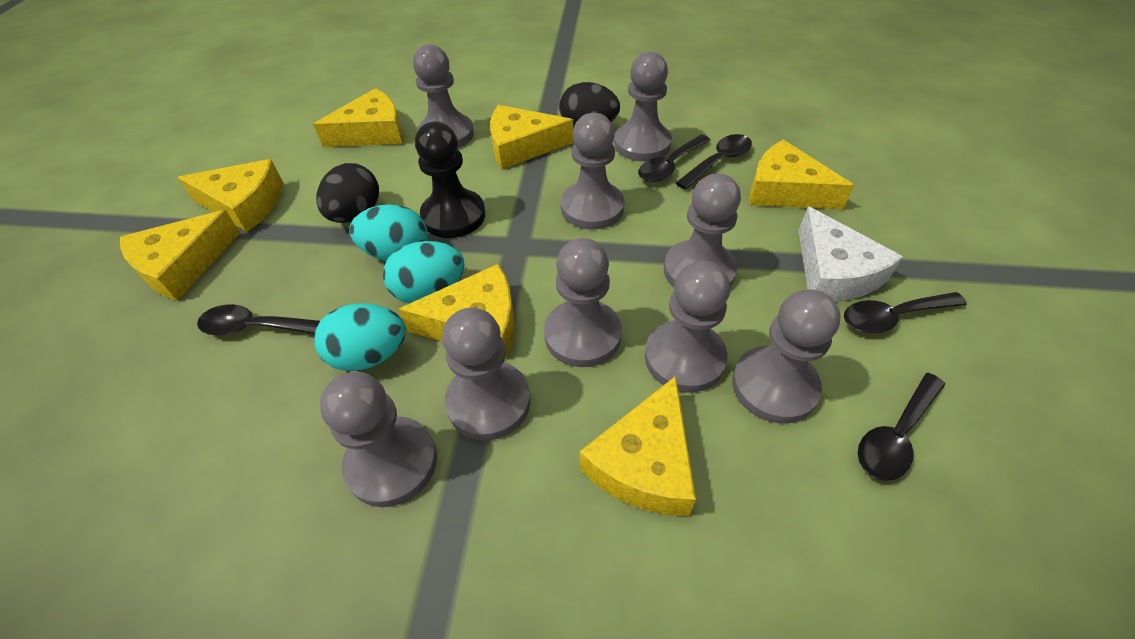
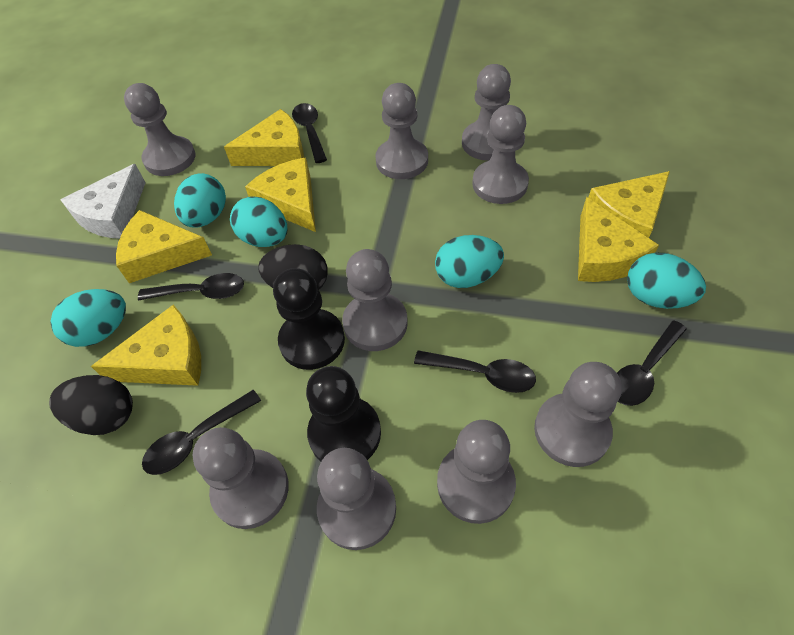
black pawn: 1 -> 2
turquoise egg: 3 -> 5
yellow cheese: 7 -> 6

